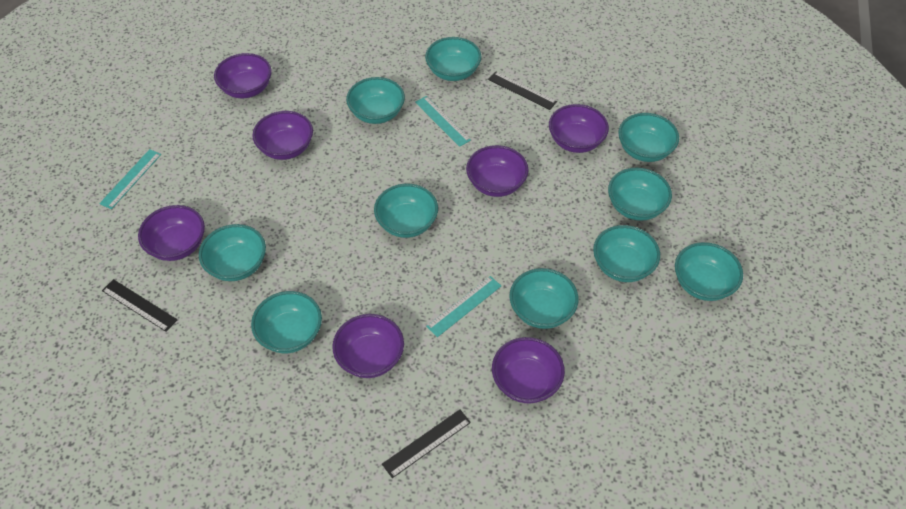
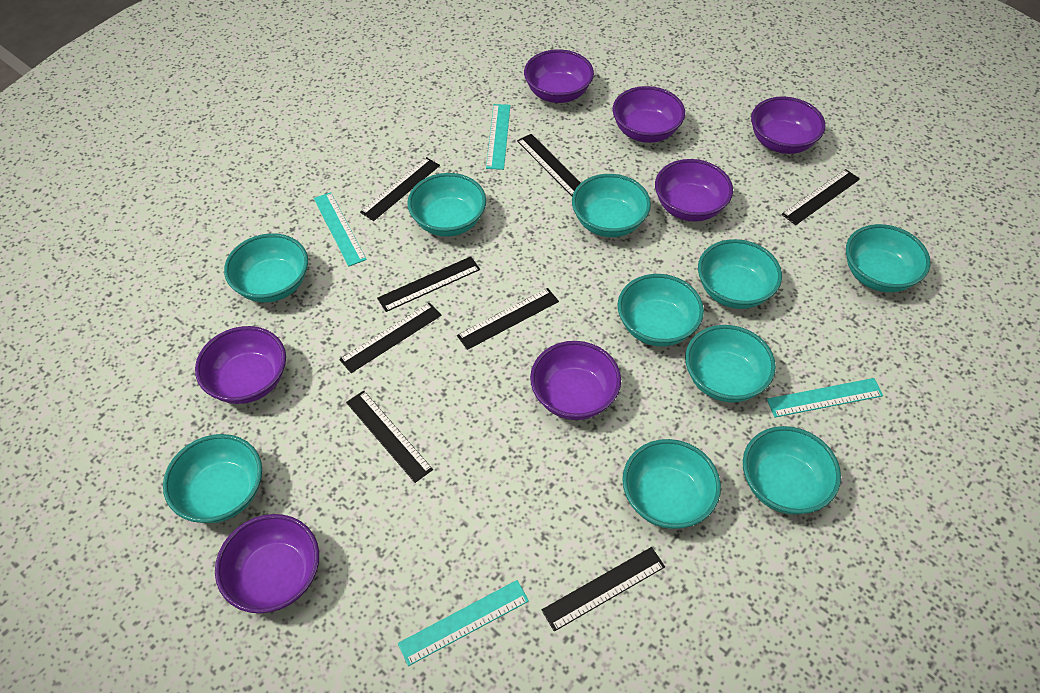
black ruler: 3 -> 8
turquoise ruler: 3 -> 4

